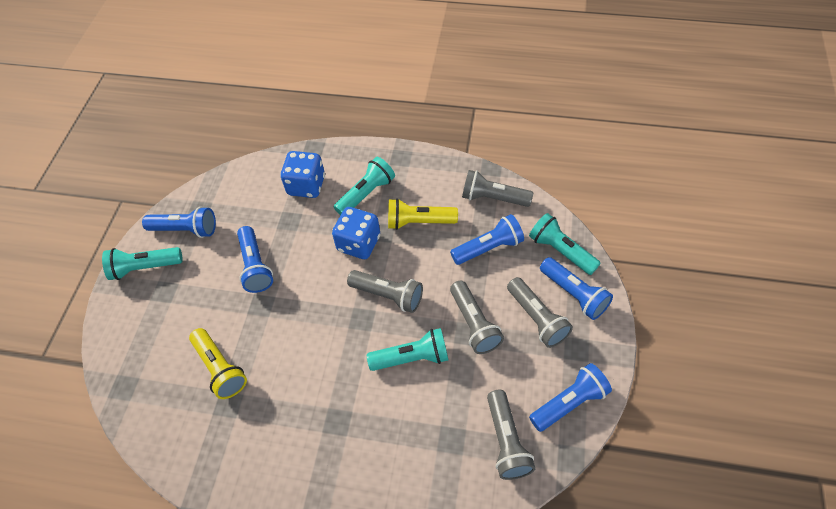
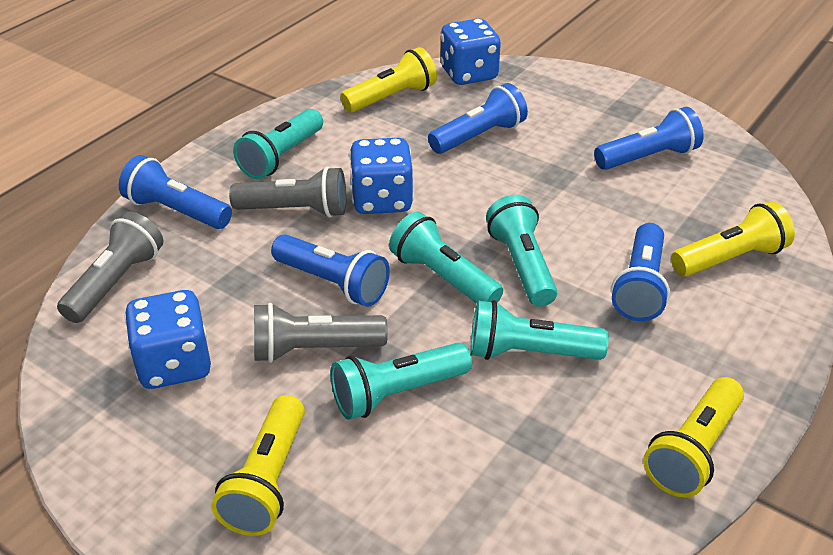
blue dice: 2 -> 3
grey flashlight: 5 -> 3
turquoise flashlight: 4 -> 5
yellow flashlight: 2 -> 4

